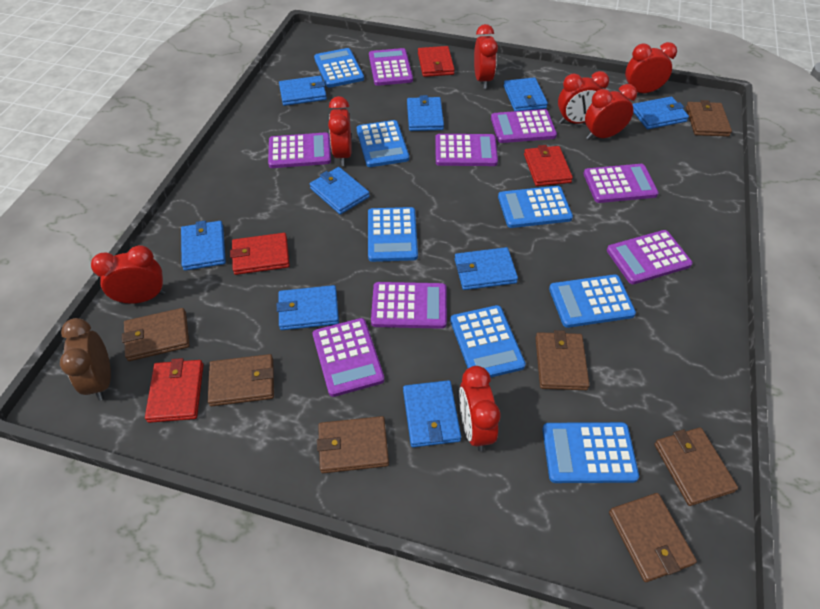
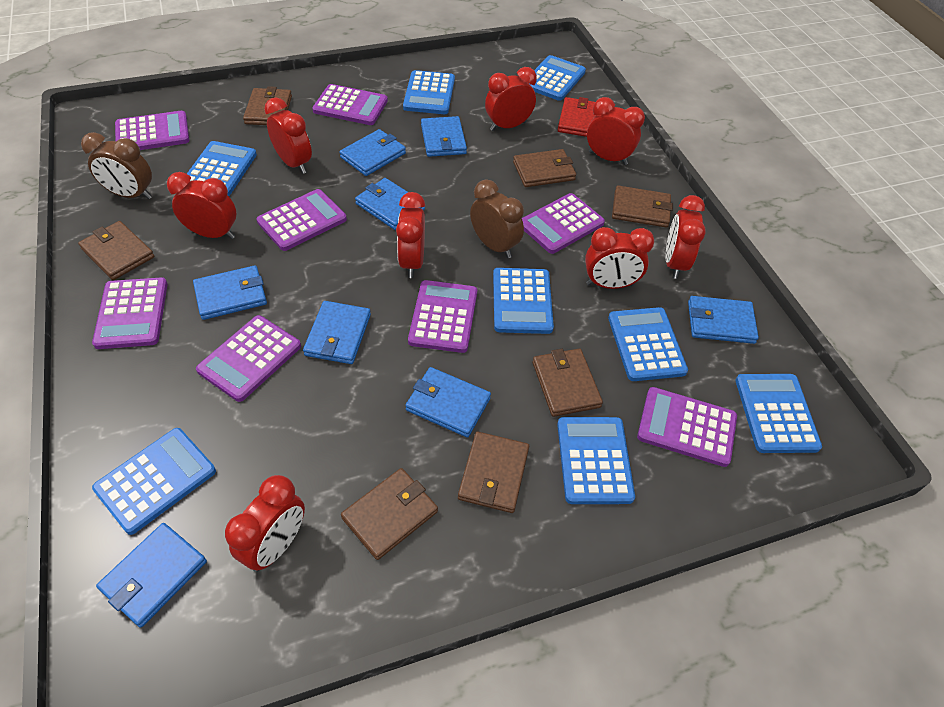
blue calculator: 7 -> 8
blue wallet: 9 -> 8
brown clock: 1 -> 2
red clock: 7 -> 8
red wallet: 4 -> 1

